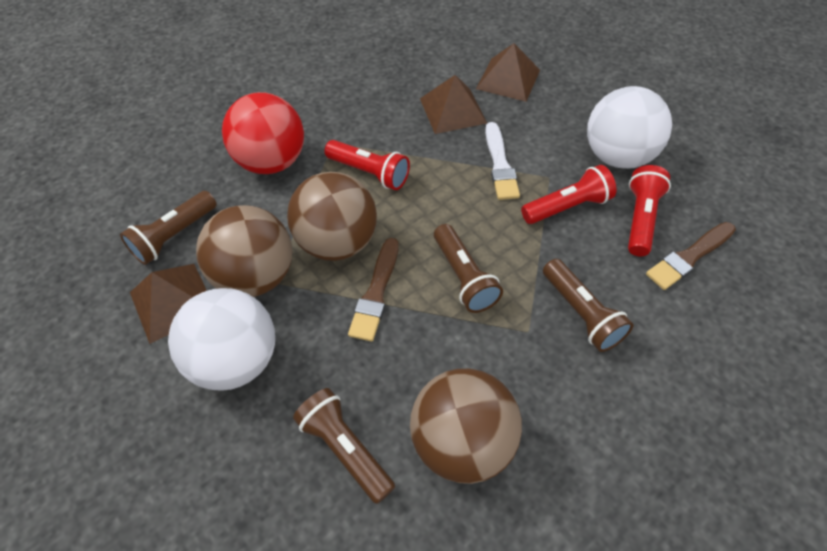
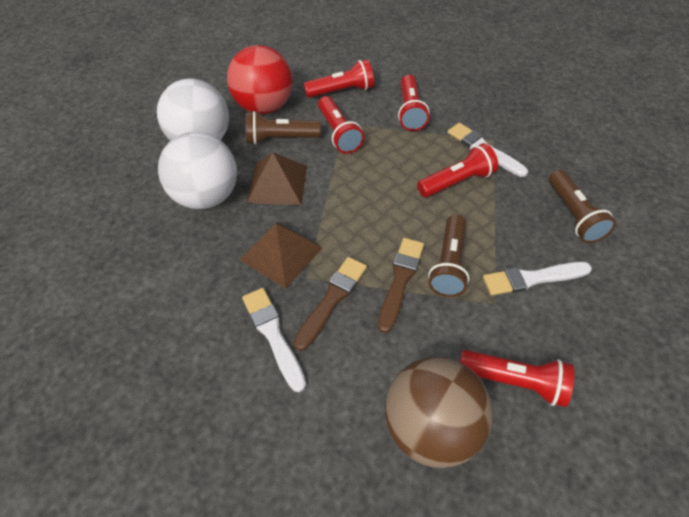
brown ball: 3 -> 1
brown flashlight: 4 -> 3
brown pyramid: 3 -> 2
red flashlight: 3 -> 5
white brush: 1 -> 3

